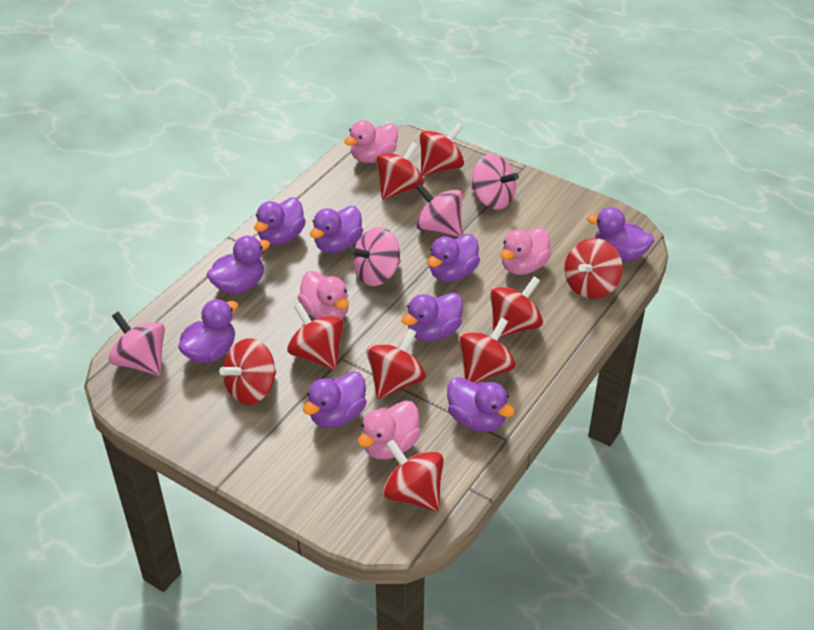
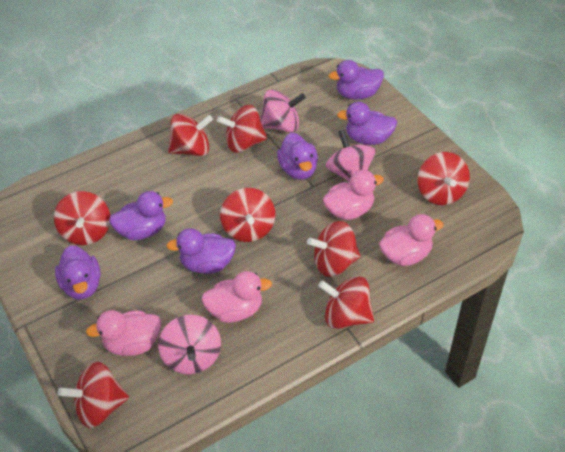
pink spinning top: 4 -> 3
purple duck: 9 -> 6
red spinning top: 9 -> 8

